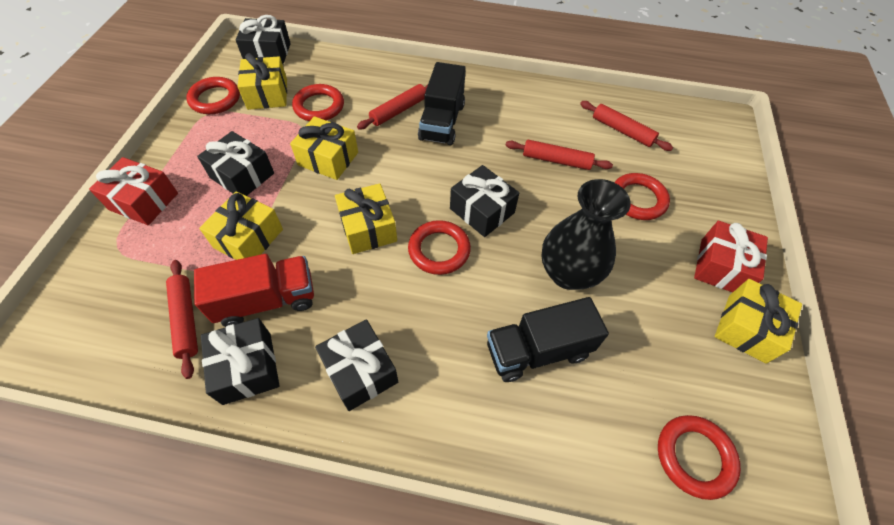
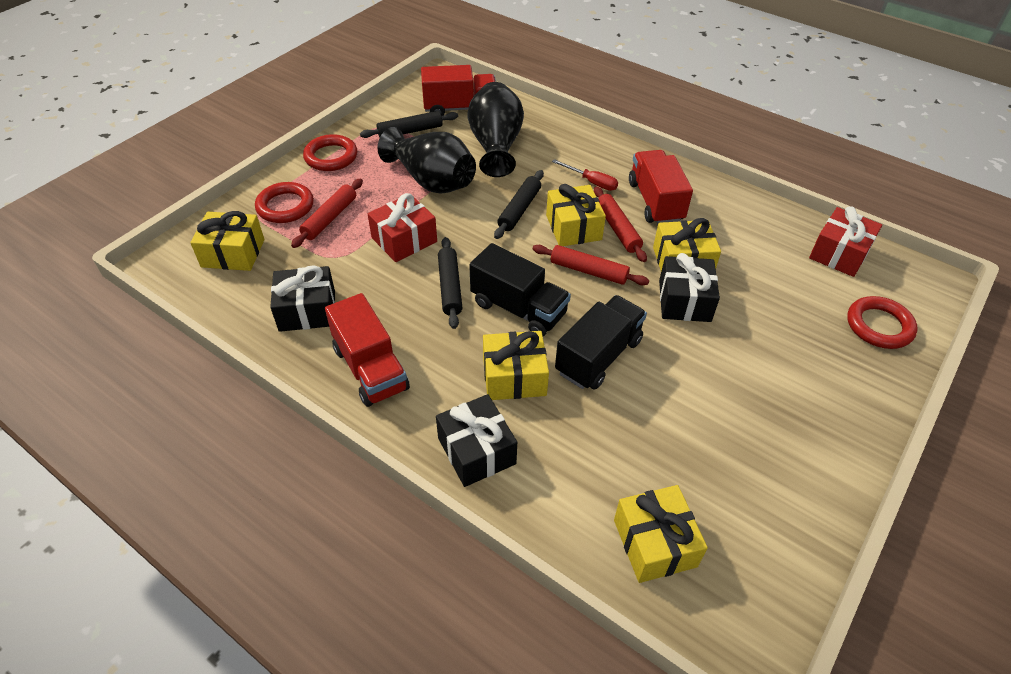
black gift: 5 -> 3
black rolling pin: 0 -> 3
black vase: 1 -> 2
red ring: 5 -> 3
red rolling pin: 4 -> 3
red screwdriver: 0 -> 1
red truck: 1 -> 3

